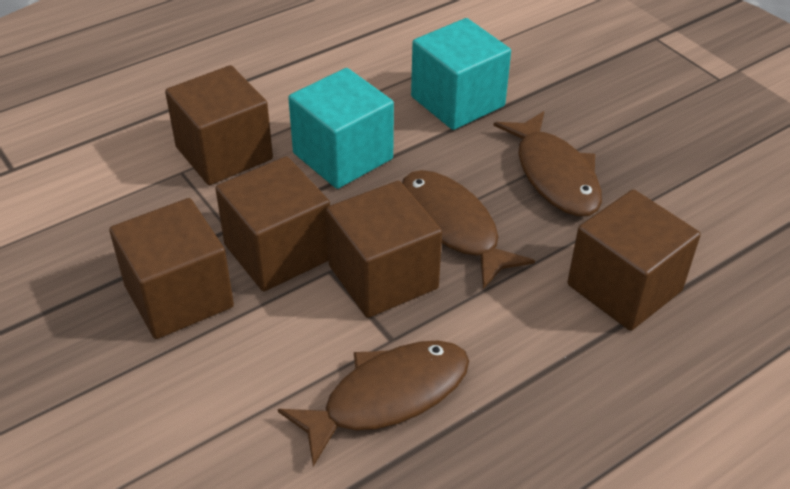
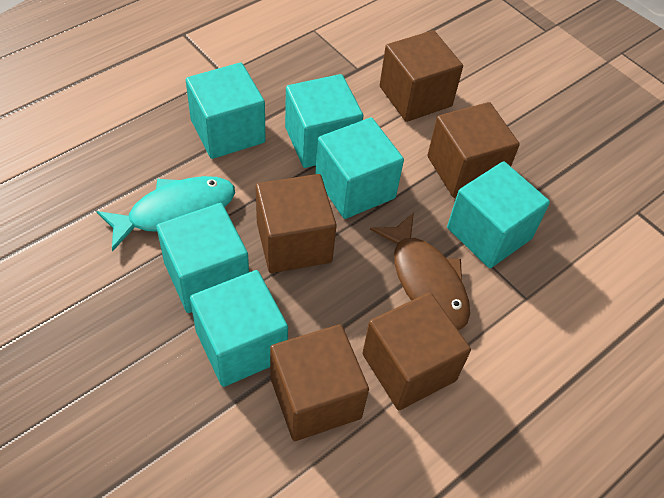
brown fish: 3 -> 1
turquoise cube: 2 -> 6
turquoise fish: 0 -> 1

